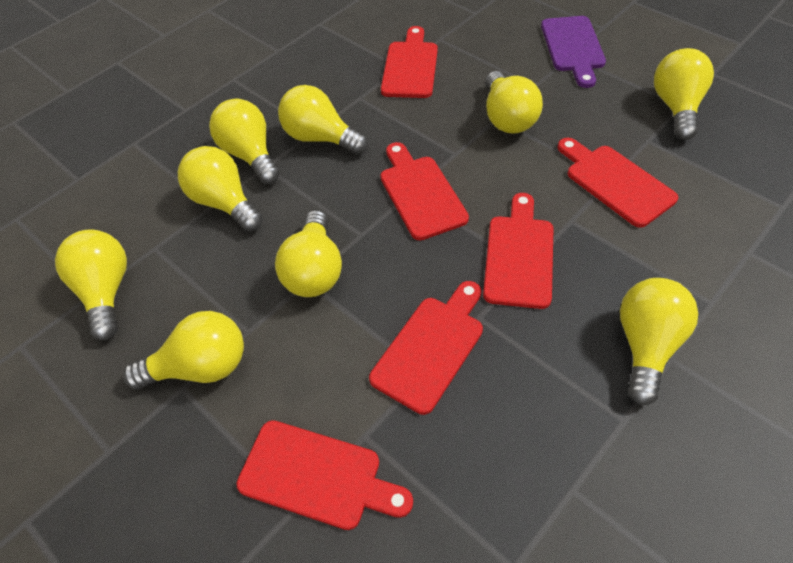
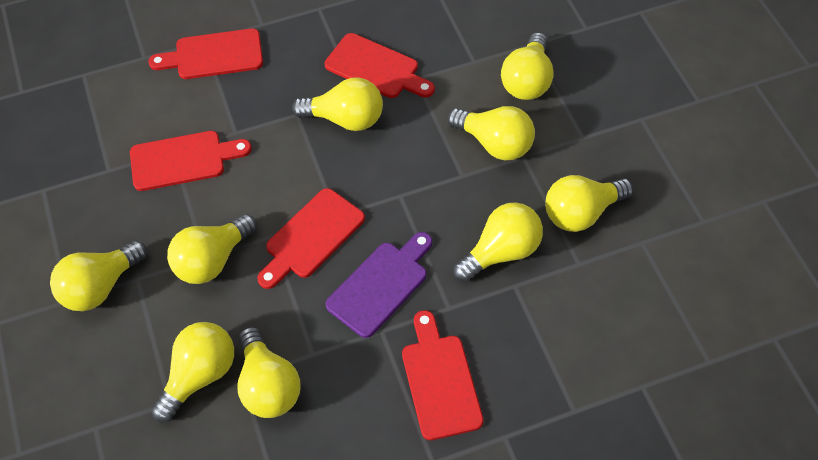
red cutting board: 6 -> 5

